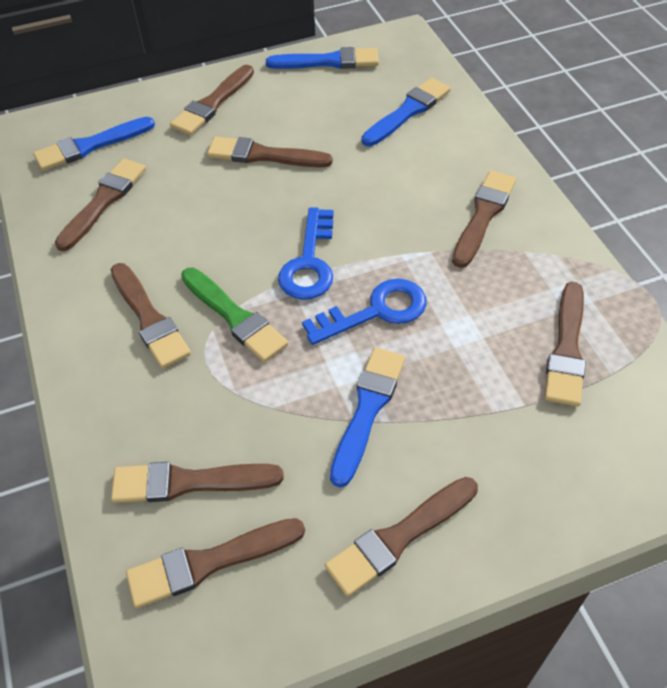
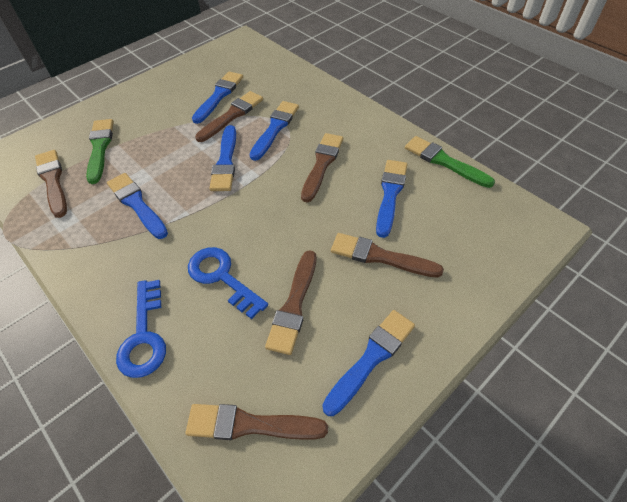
blue brush: 4 -> 6
brown brush: 9 -> 6
green brush: 1 -> 2

